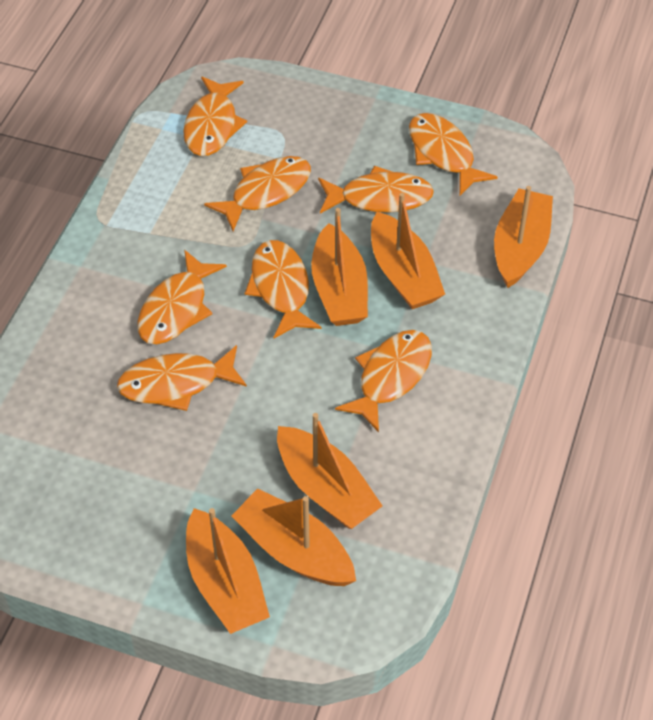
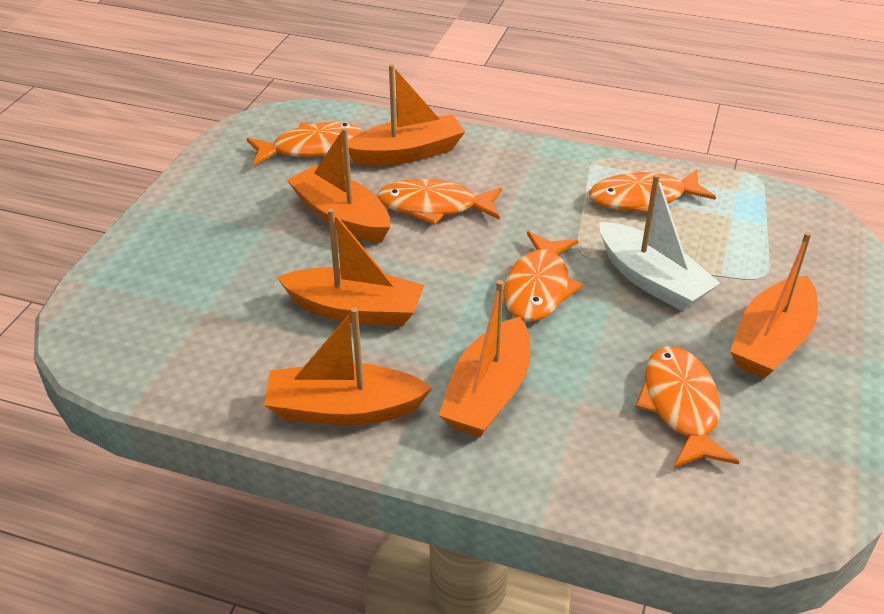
orange fish: 8 -> 5
white boat: 0 -> 1

